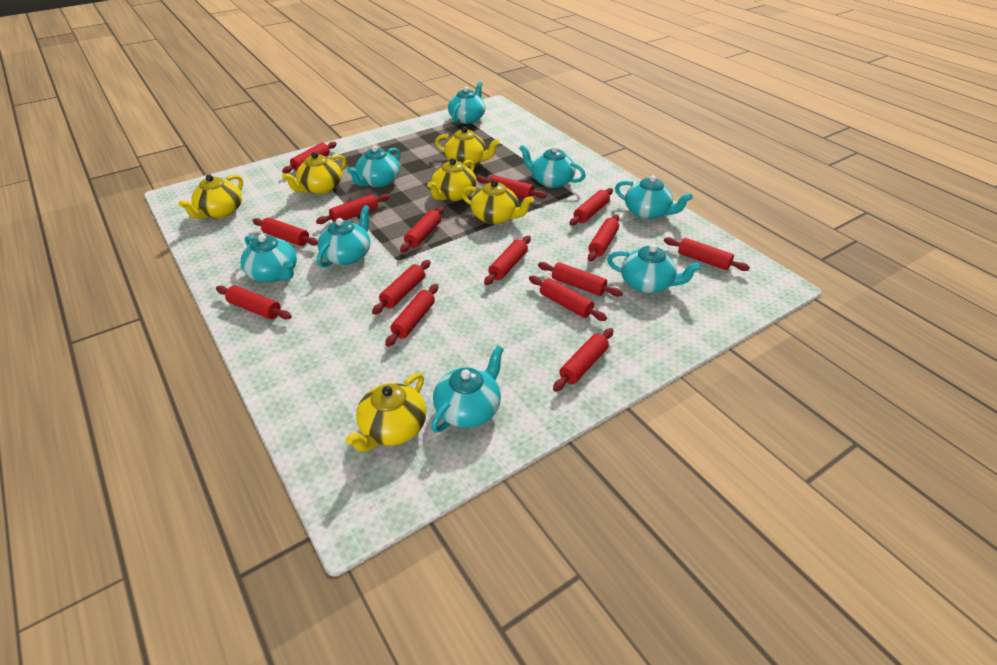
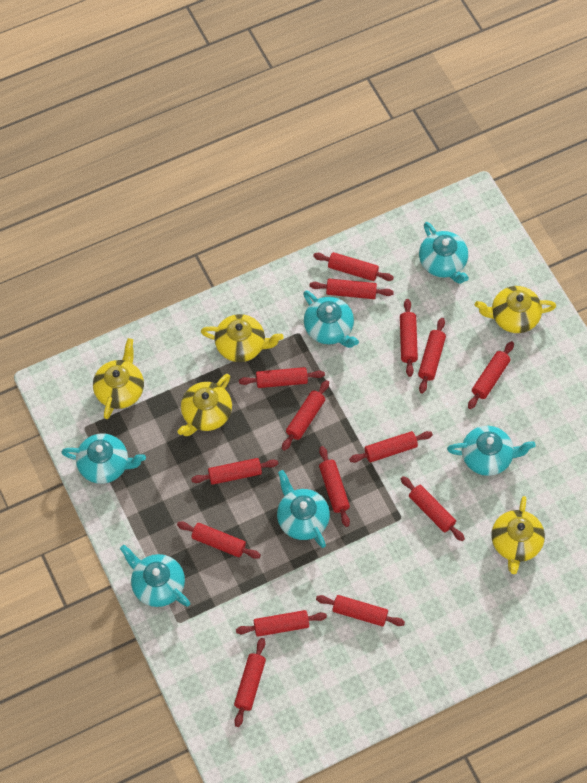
turquoise teapot: 8 -> 6
yellow teapot: 6 -> 5

